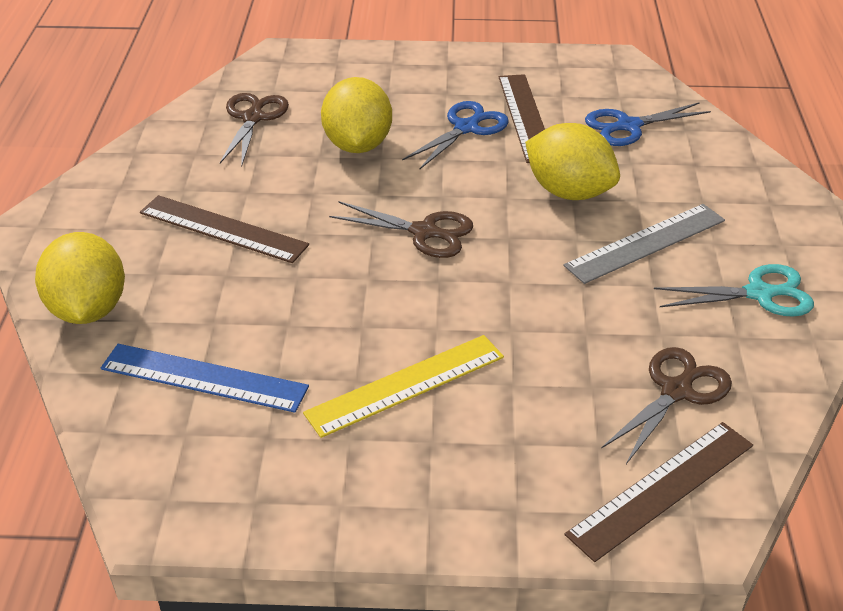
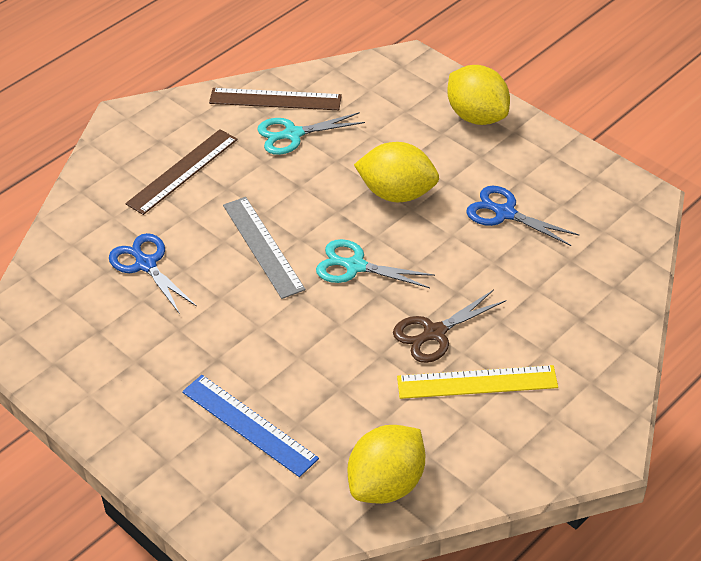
brown ruler: 3 -> 2
brown scissors: 3 -> 1
turquoise scissors: 1 -> 2

